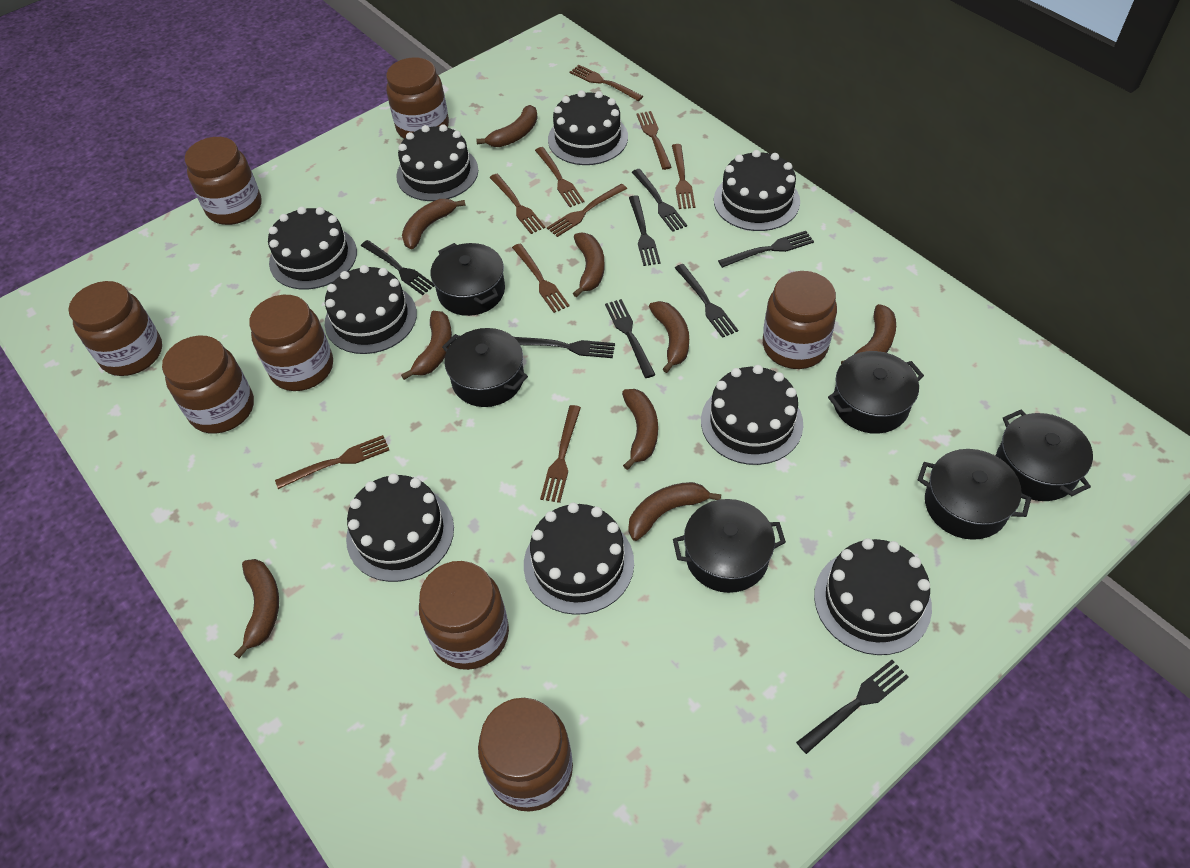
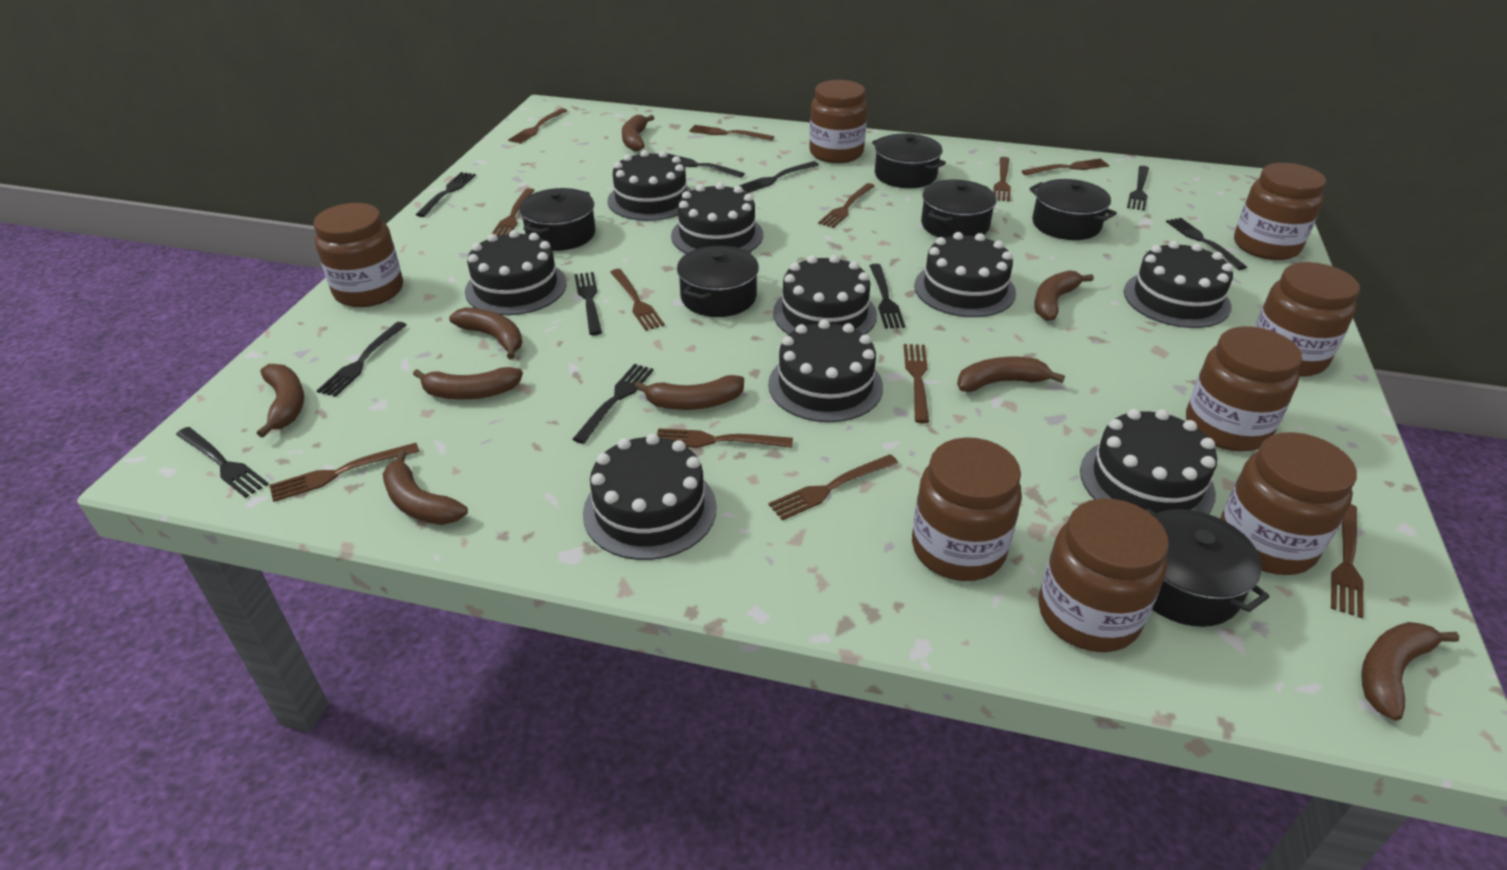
black fork: 8 -> 10
brown fork: 9 -> 12

